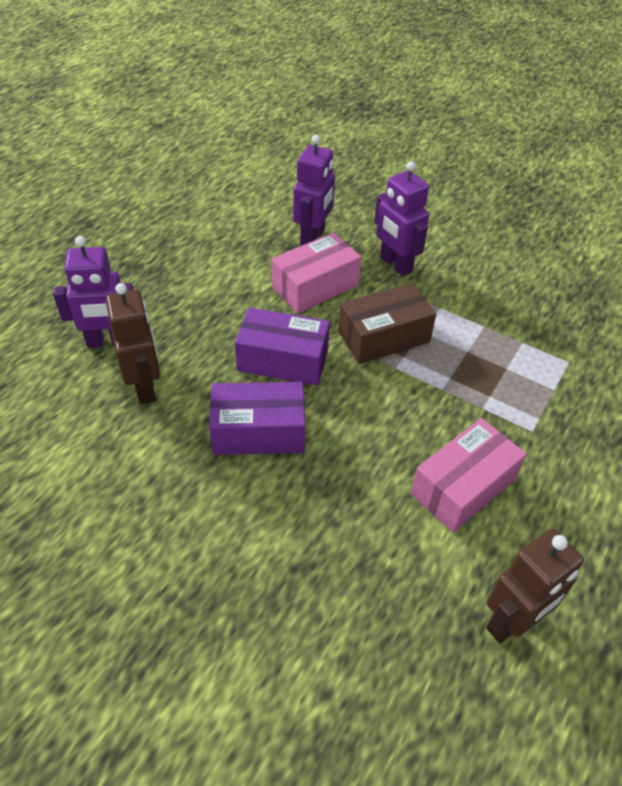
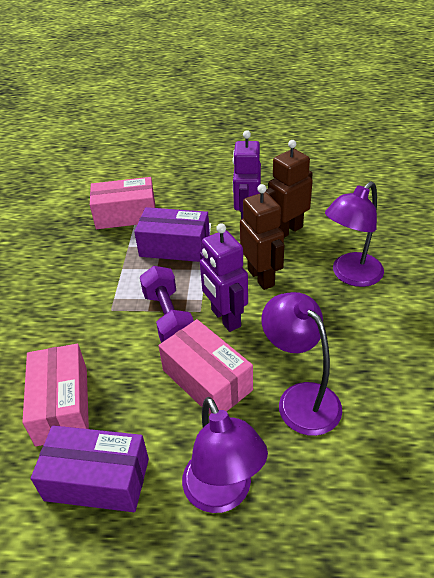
brown box: 1 -> 0
pink box: 2 -> 3
purple dumbbell: 0 -> 1
purple lamp: 0 -> 3
purple robot: 3 -> 2

